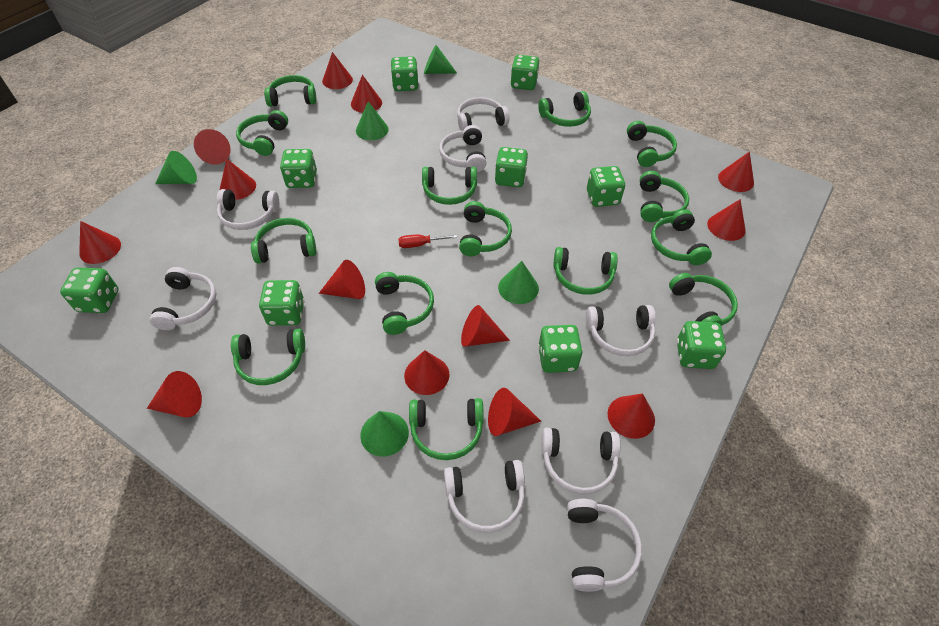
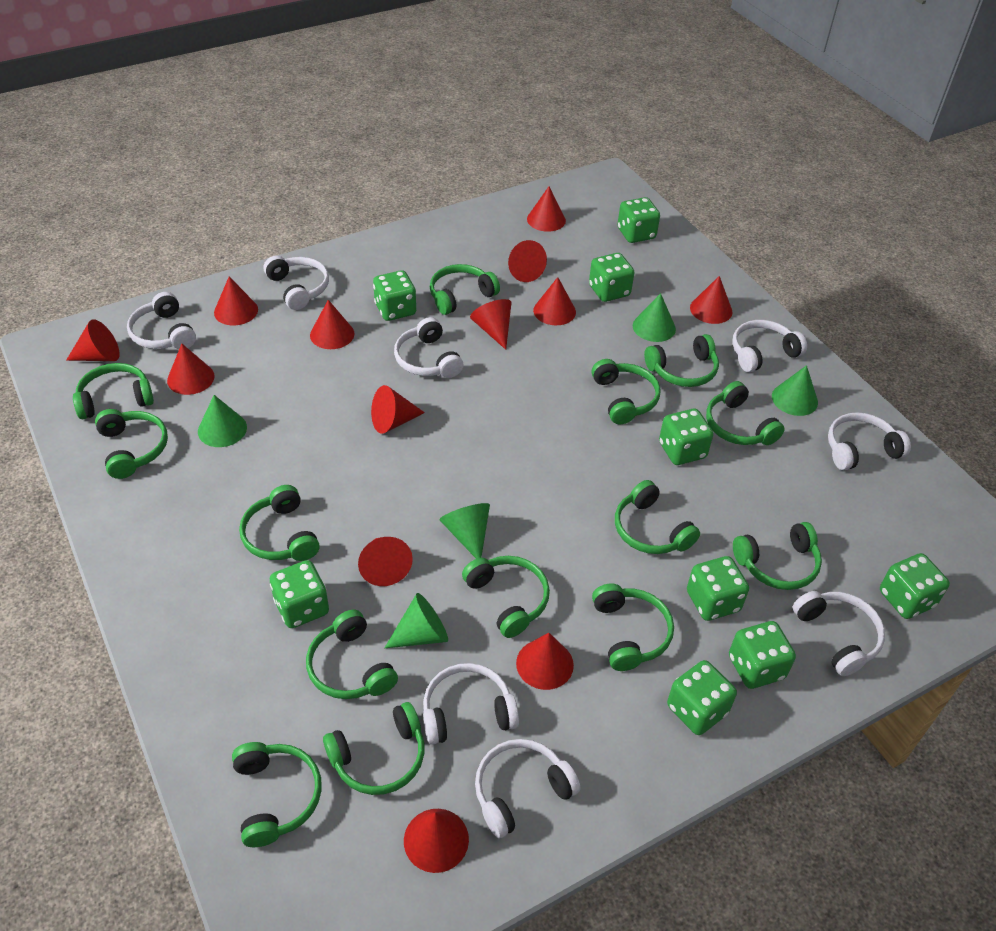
red screwdriver: 1 -> 0

